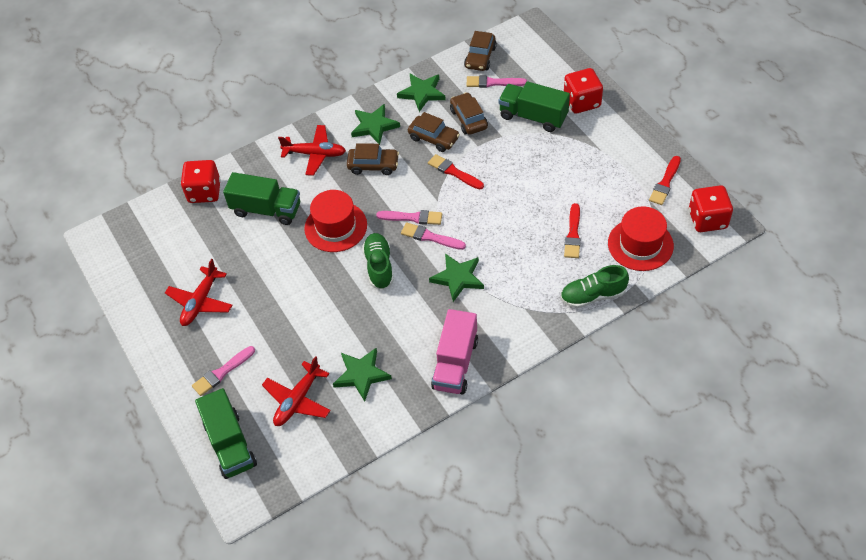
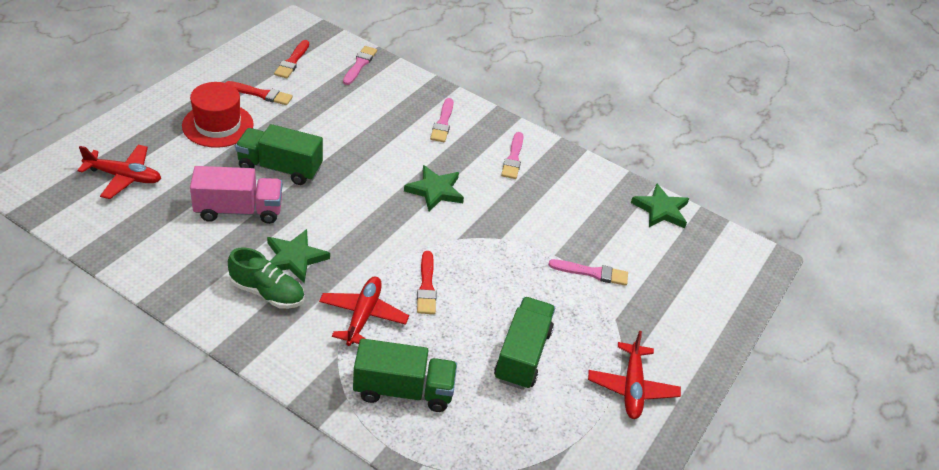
brown car: 4 -> 0
green shoe: 2 -> 1
green star: 4 -> 3
red dice: 3 -> 0
red hat: 2 -> 1

